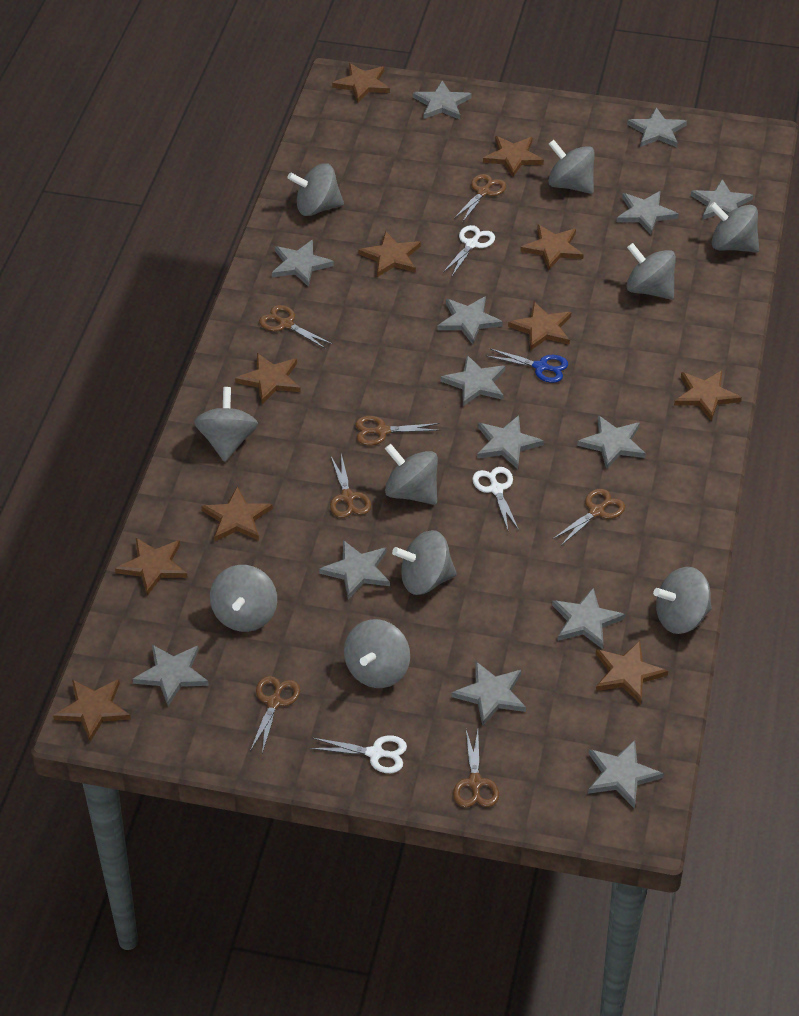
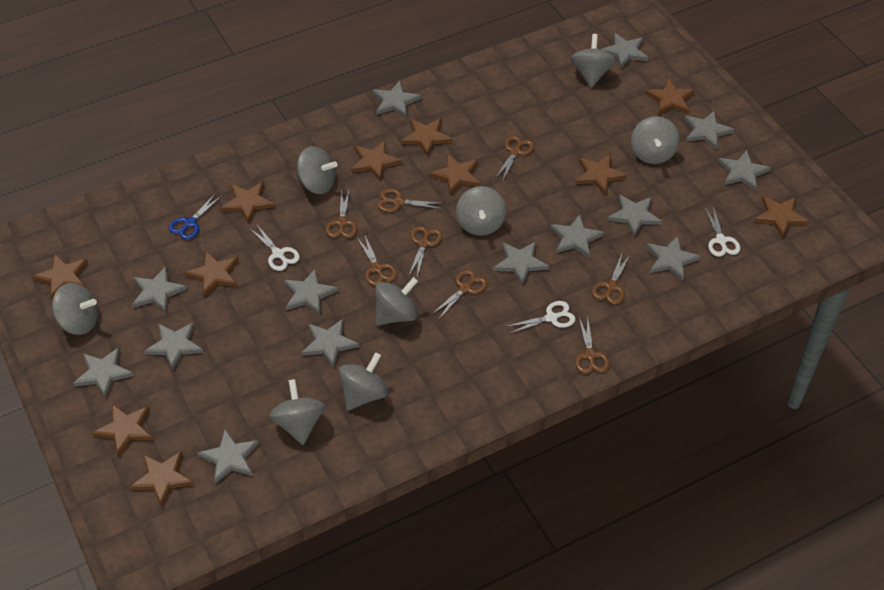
brown scissors: 7 -> 8
grey spinning top: 10 -> 8

